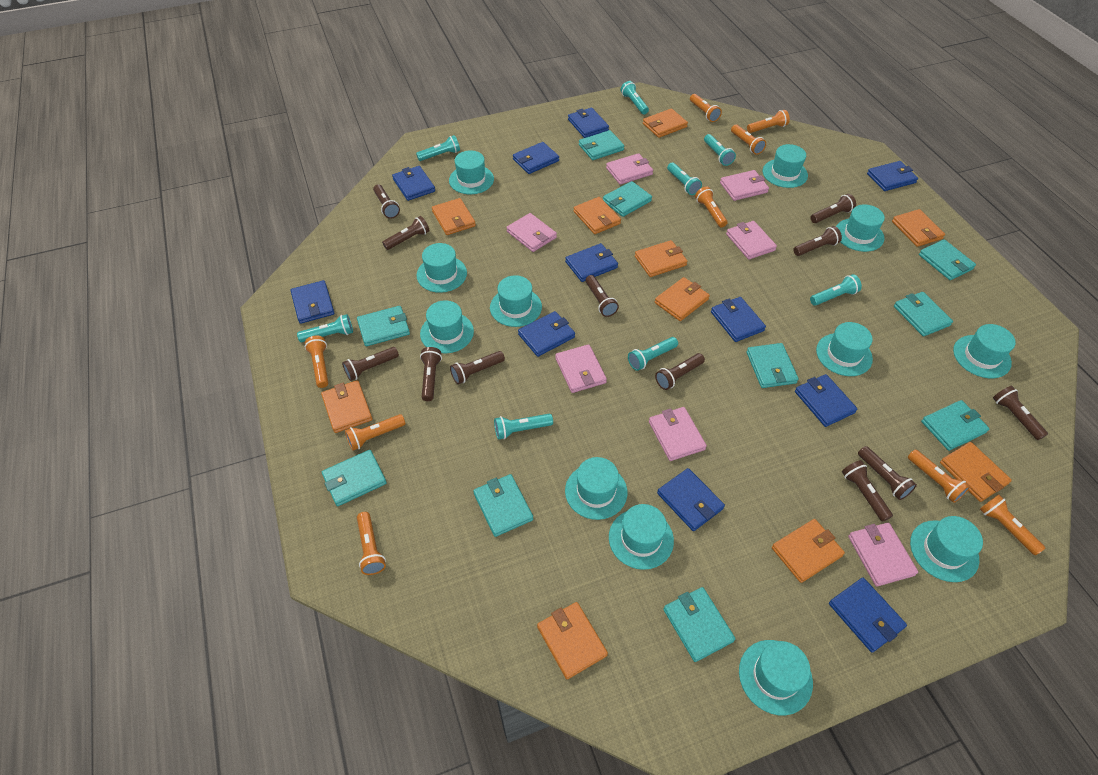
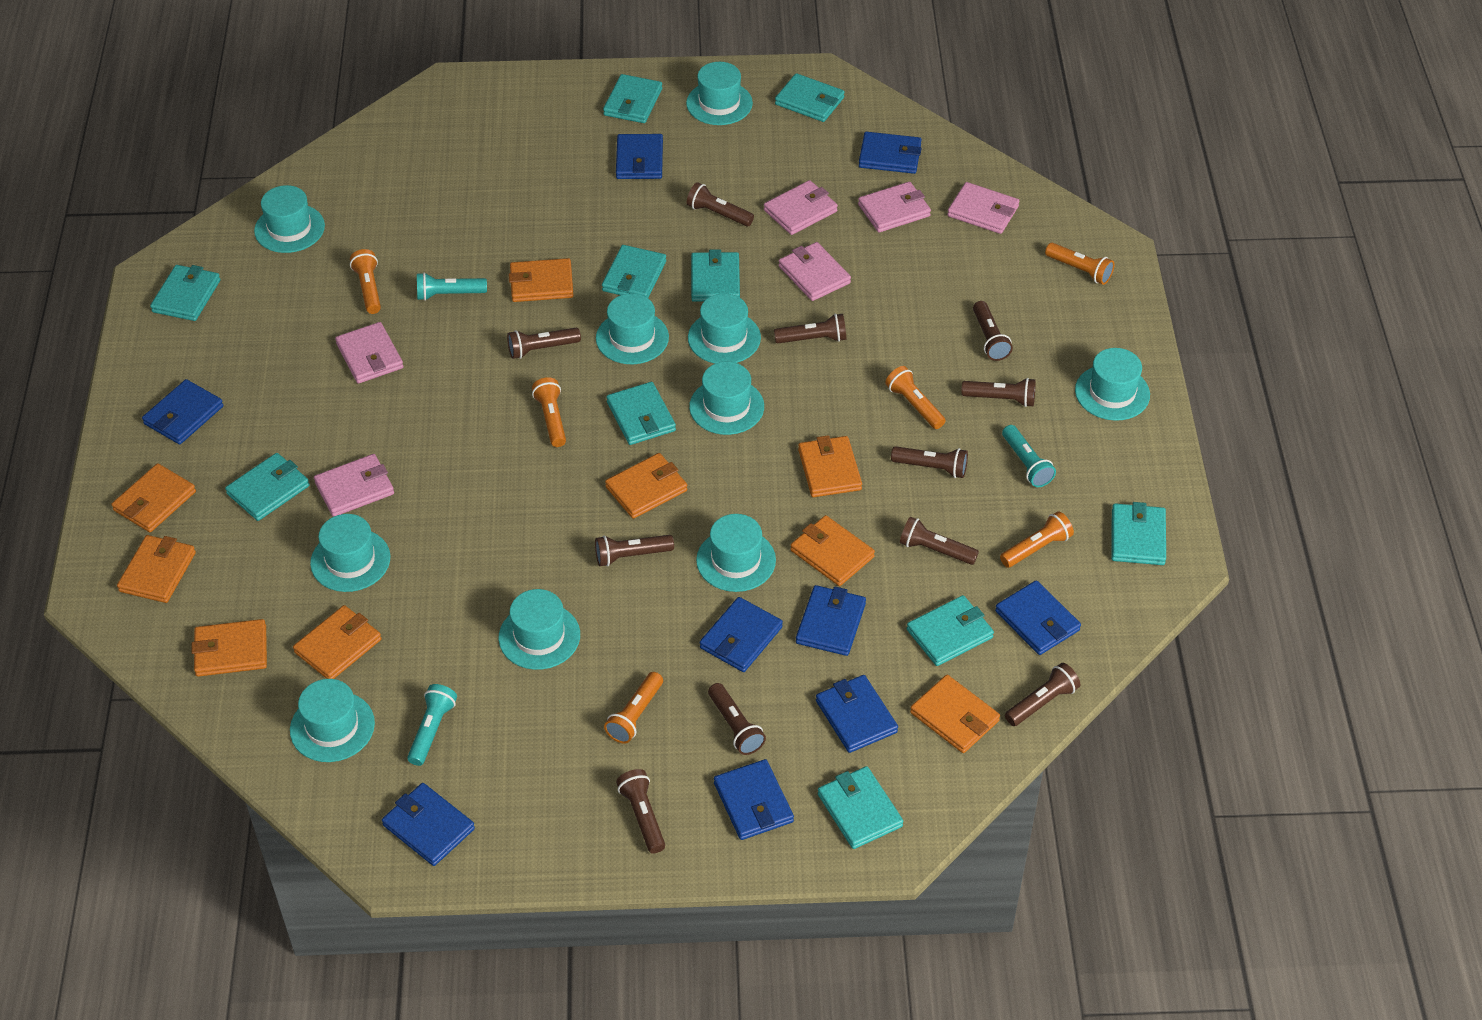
blue wallet: 11 -> 9
brown flashlight: 12 -> 11
orange flashlight: 9 -> 6
orange wallet: 10 -> 9
pink wallet: 7 -> 6
turquoise flashlight: 8 -> 3
turquoise hat: 12 -> 10

